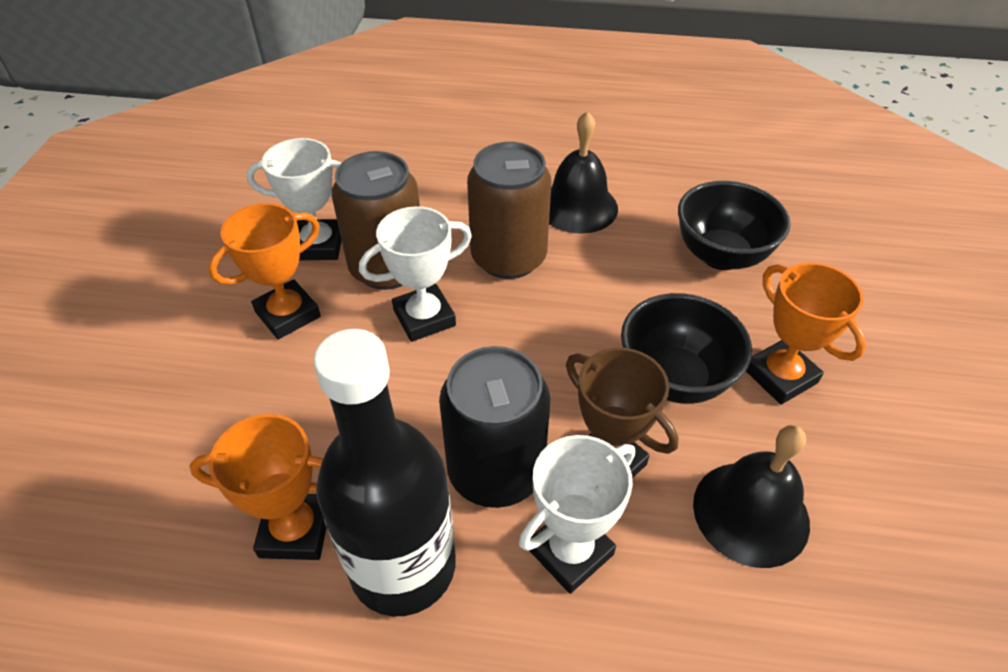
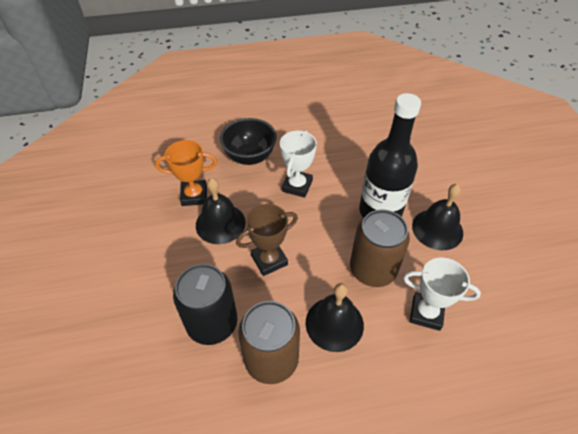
black bell: 2 -> 3
black bowl: 2 -> 1
orange trophy: 3 -> 1
white trophy: 3 -> 2

